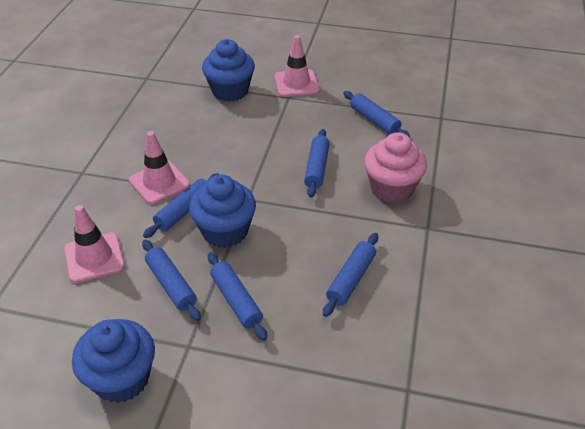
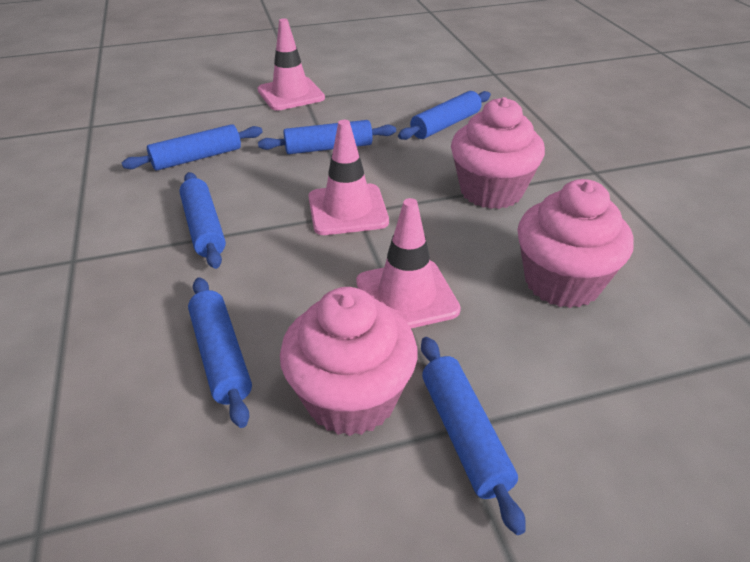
blue cupcake: 3 -> 0
pink cupcake: 1 -> 3

